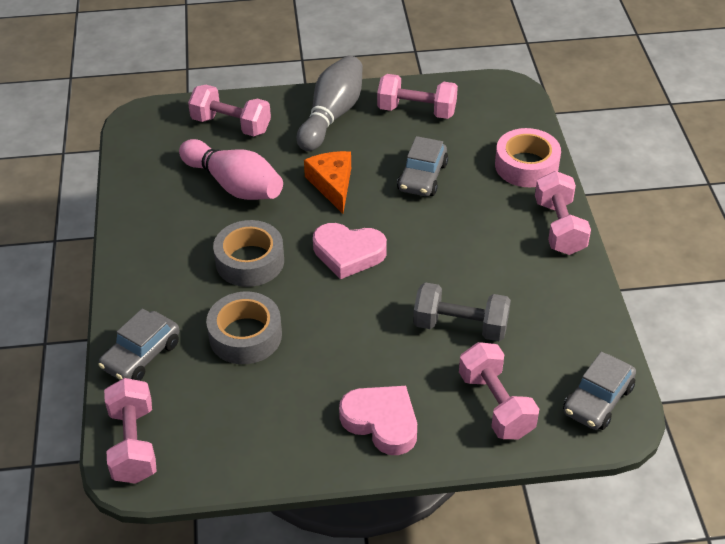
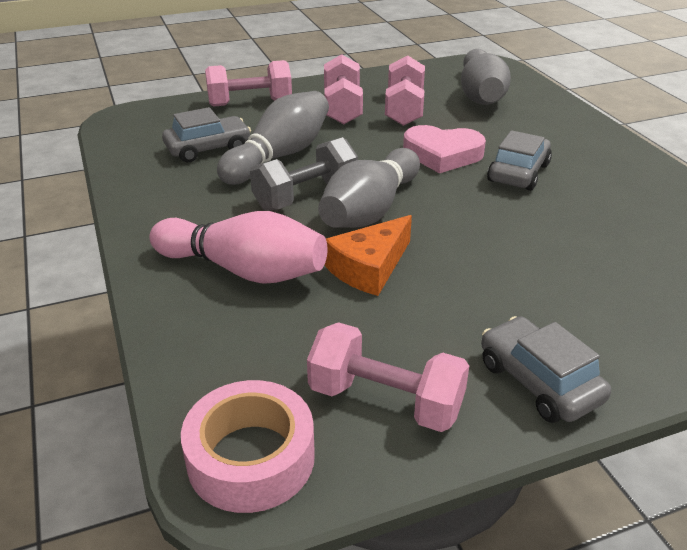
grey bowling pin: 1 -> 3
grey tape: 2 -> 0
pink dumbbell: 5 -> 4
pink heart: 2 -> 1

